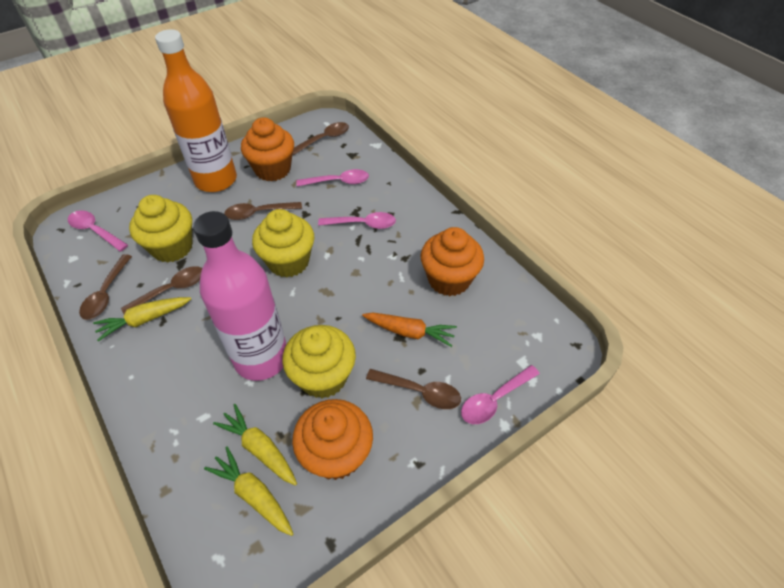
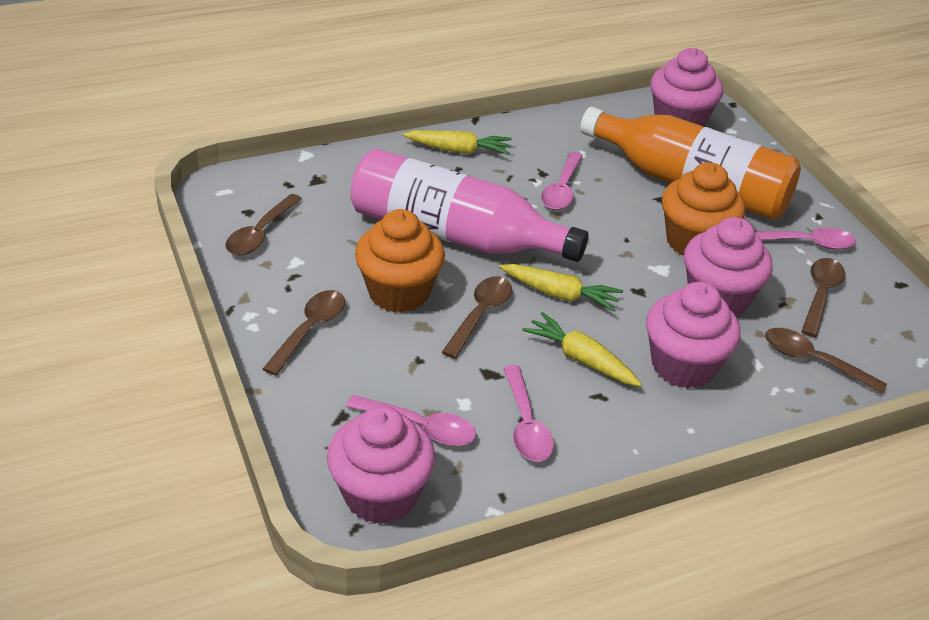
orange carrot: 1 -> 0
orange cupcake: 3 -> 2
pink cupcake: 0 -> 4
yellow cupcake: 3 -> 0

